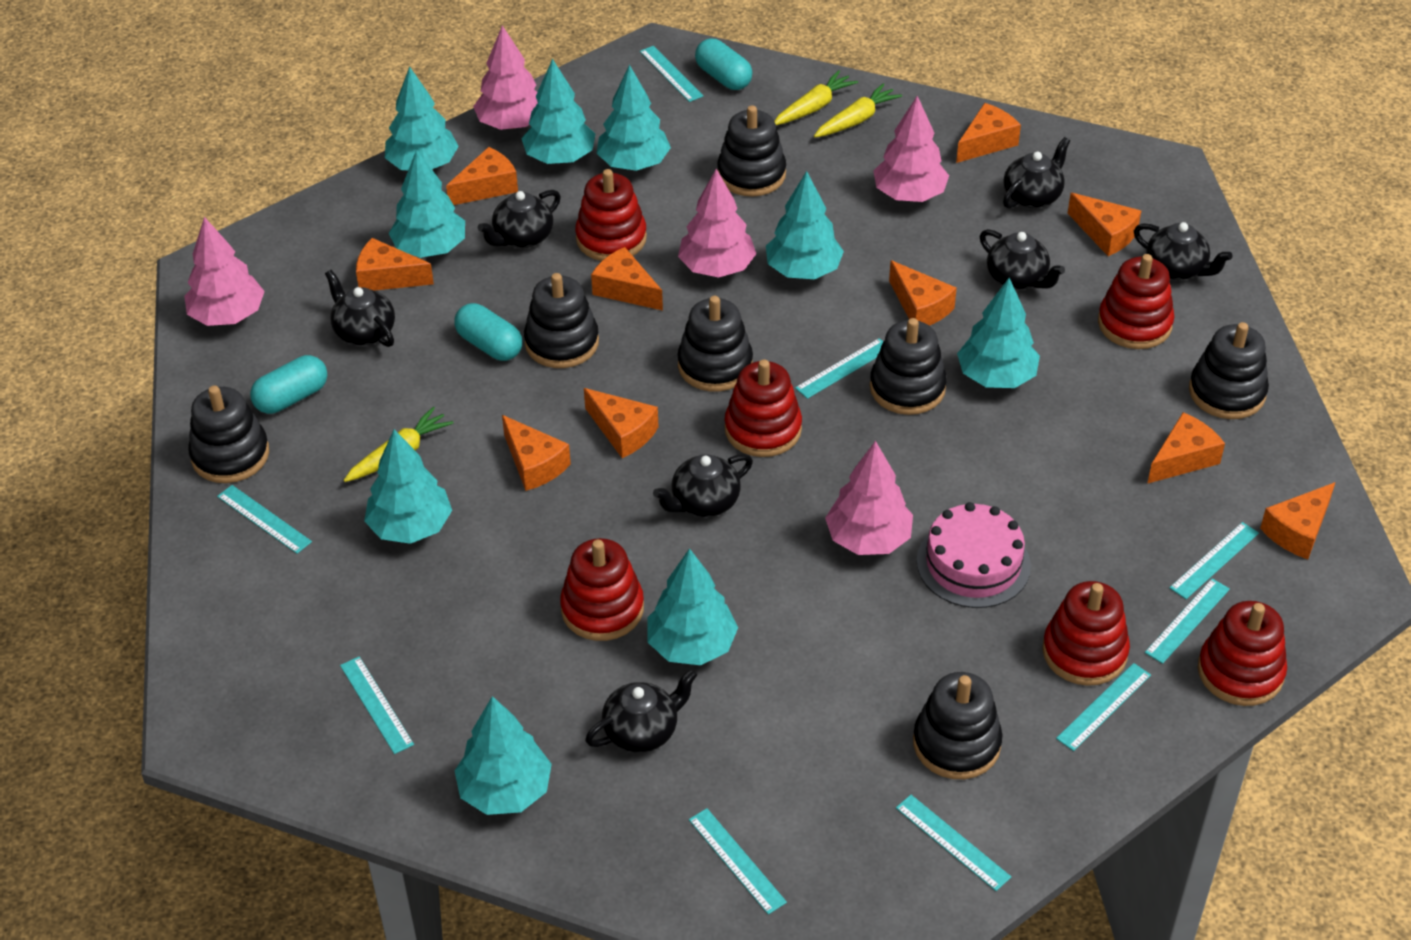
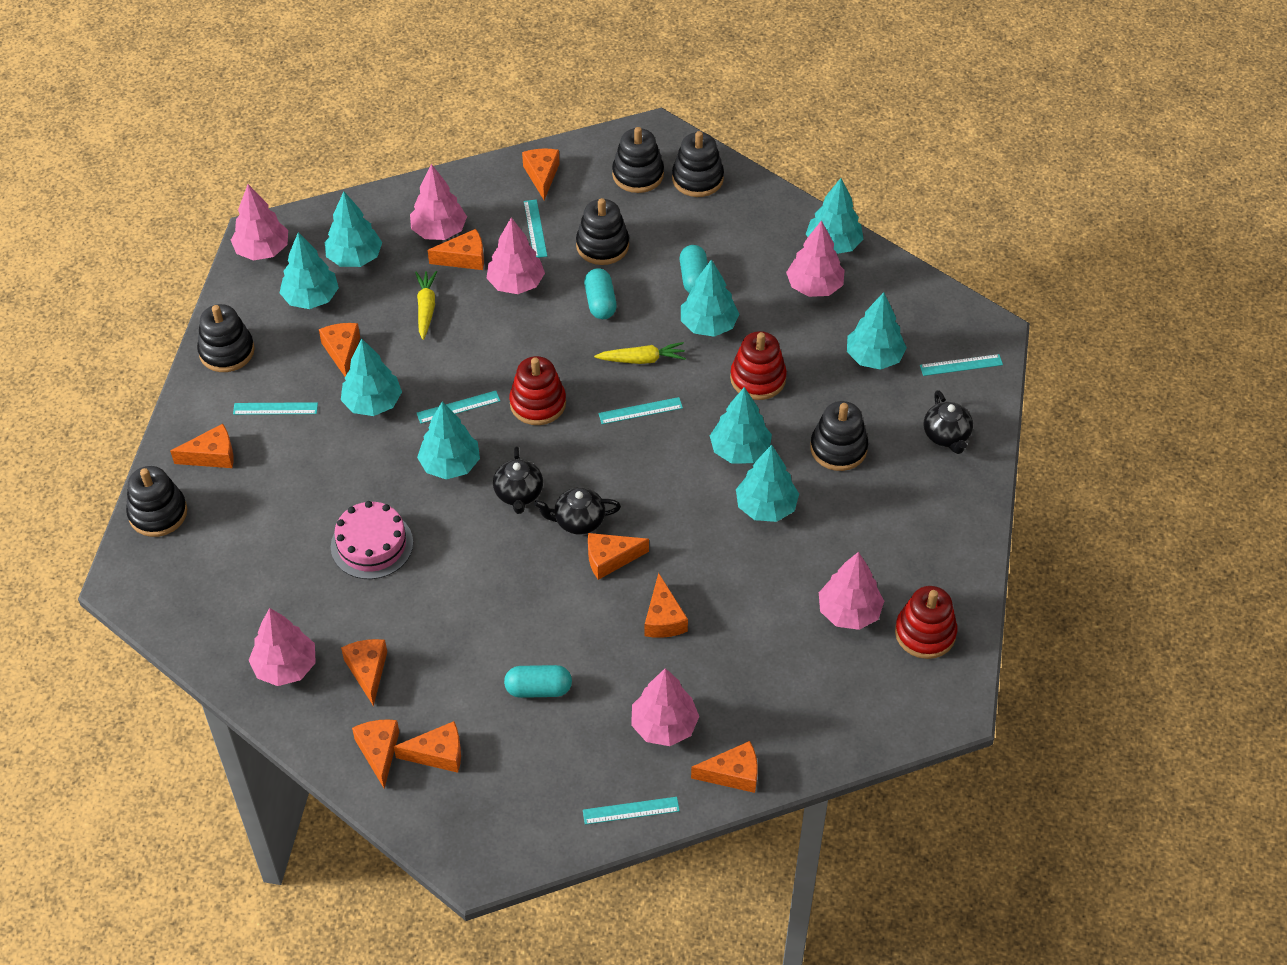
black stacking toy: 7 -> 6
black teapot: 7 -> 3
pink tree: 5 -> 7
red stacking toy: 6 -> 3
turquoise ruler: 9 -> 6
yellow carrot: 3 -> 2

